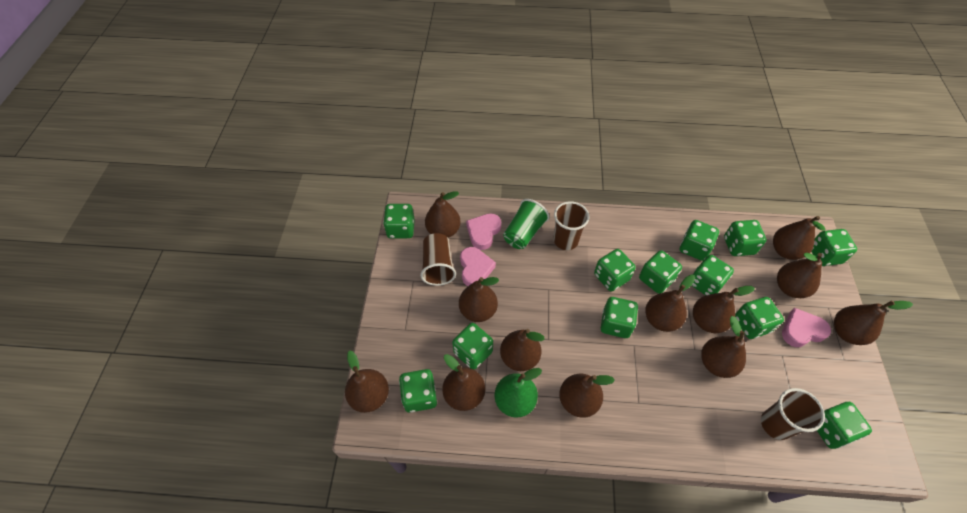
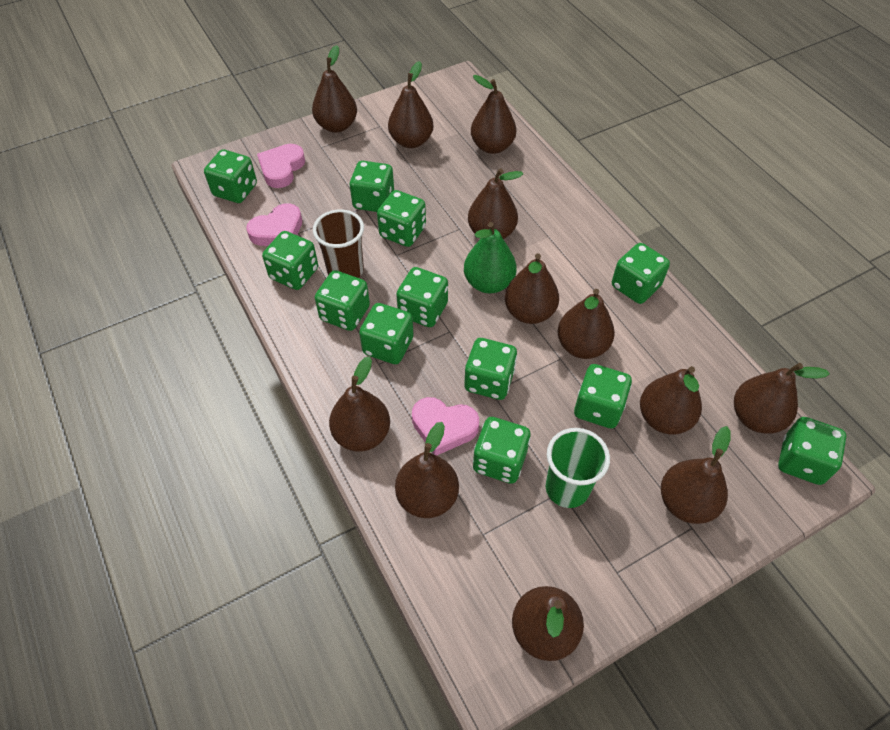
brown cup: 3 -> 1

